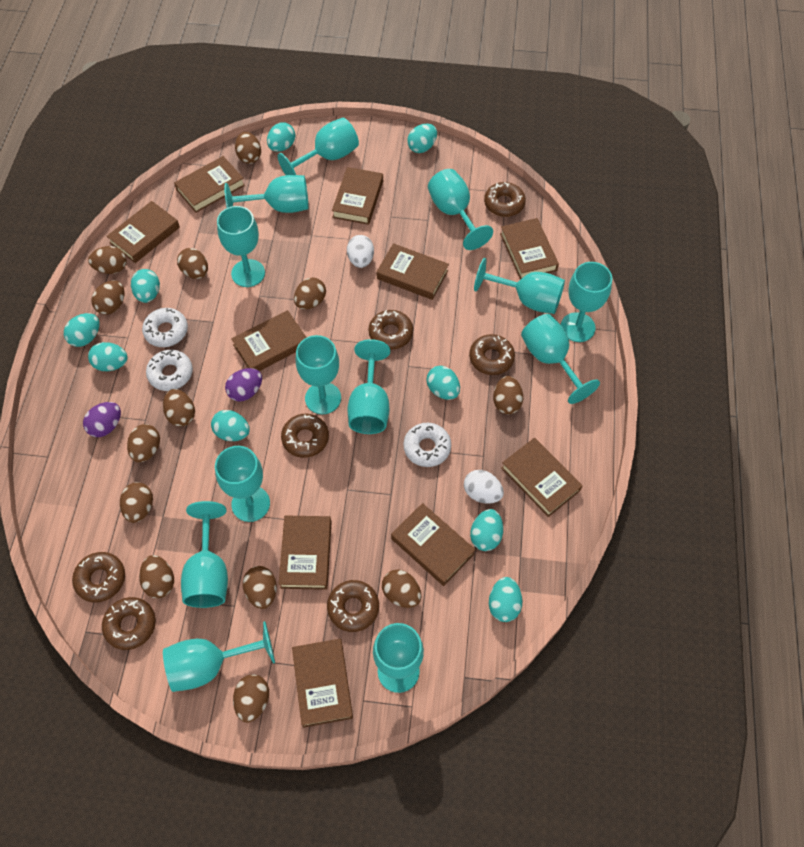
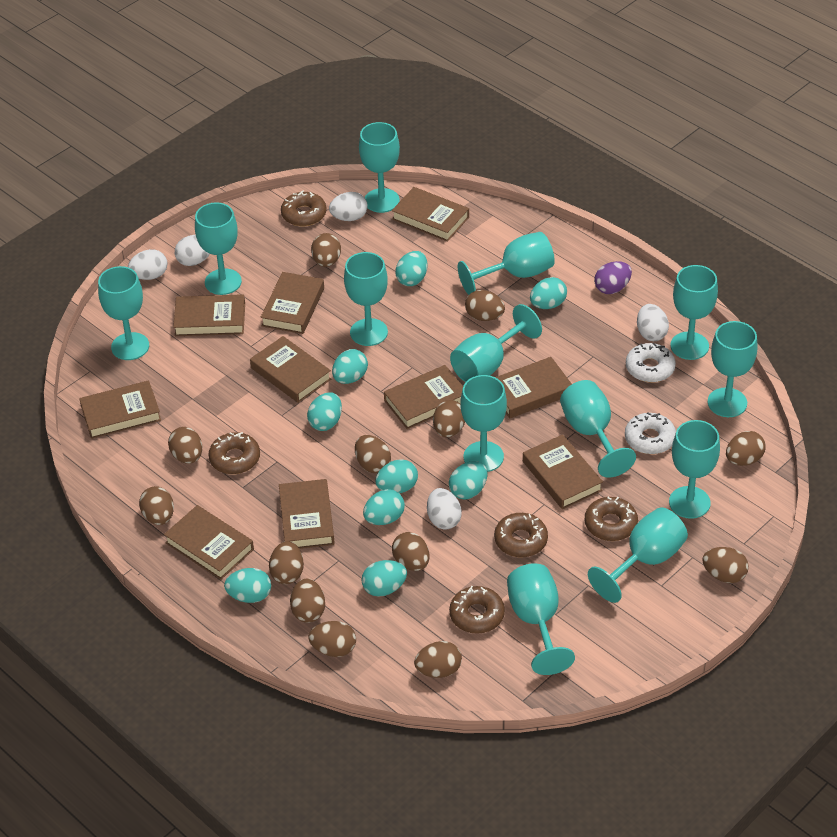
brown donut: 7 -> 5
purple egg: 2 -> 1
white donut: 3 -> 2
white egg: 2 -> 5

